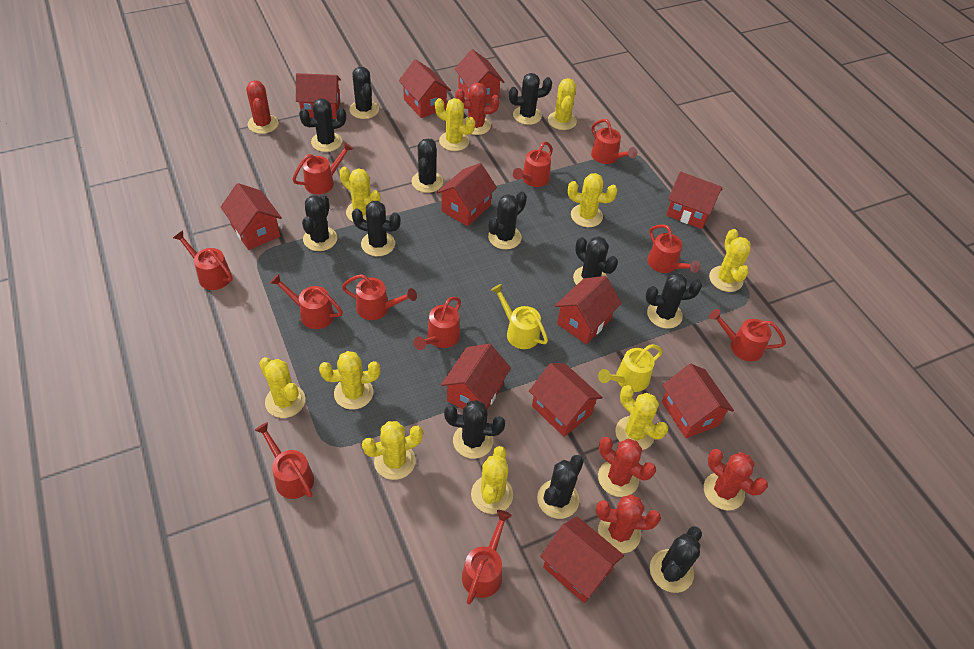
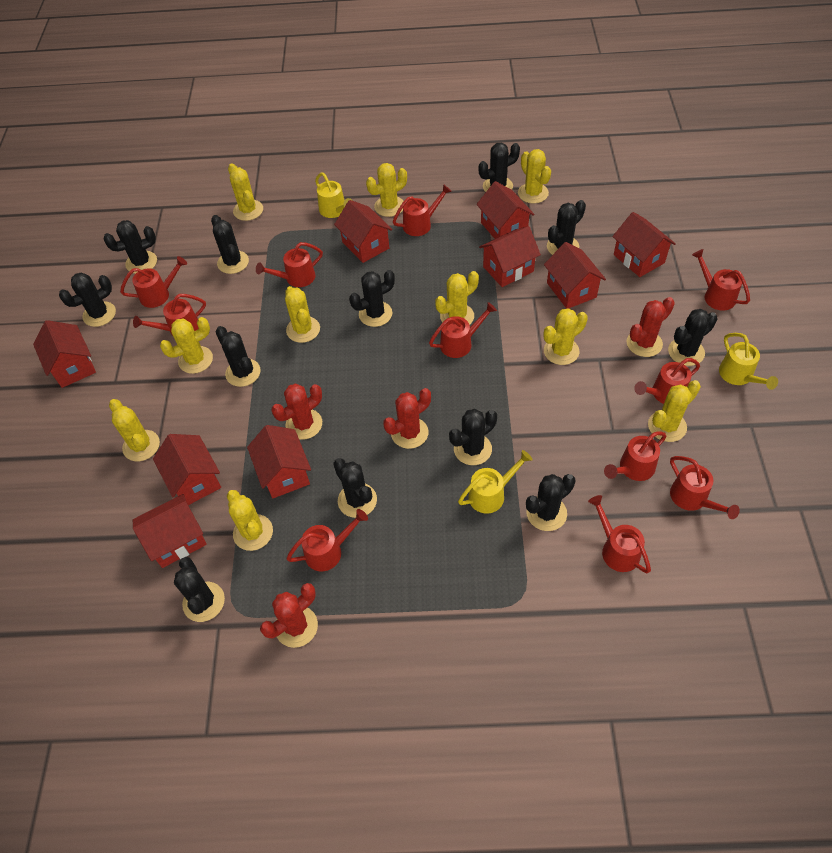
red cactus: 5 -> 4
red house: 11 -> 9
yellow watering can: 2 -> 3

